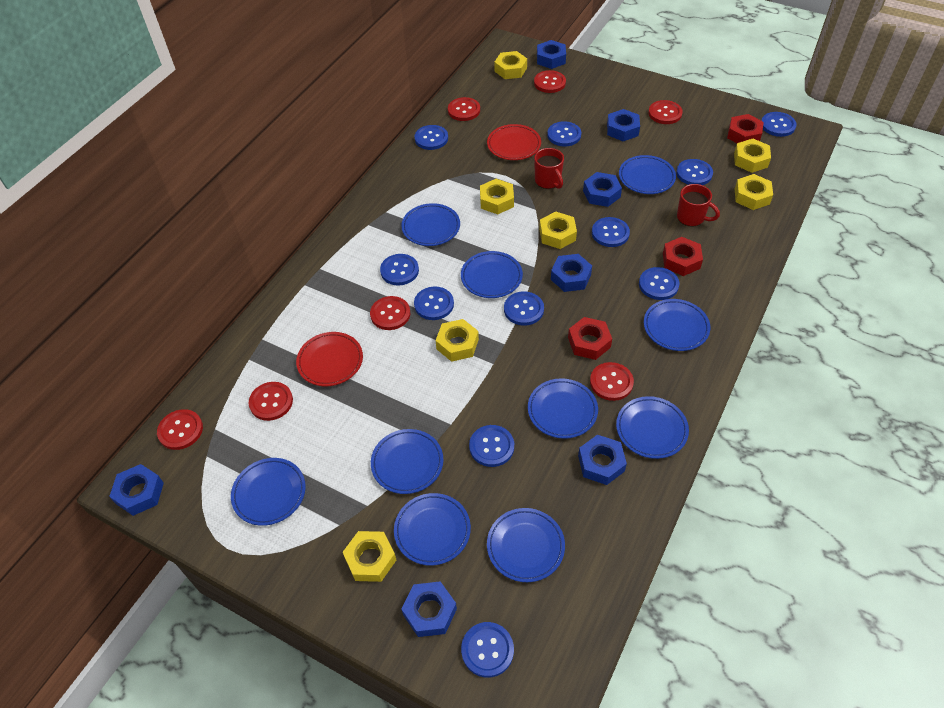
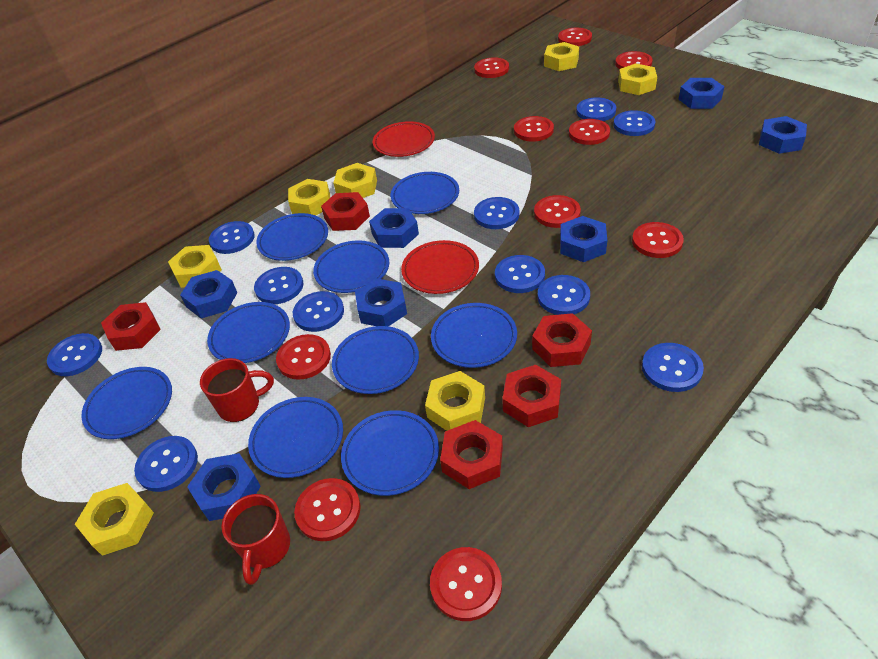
blue plate: 10 -> 9
red button: 7 -> 10
red nut: 3 -> 5

